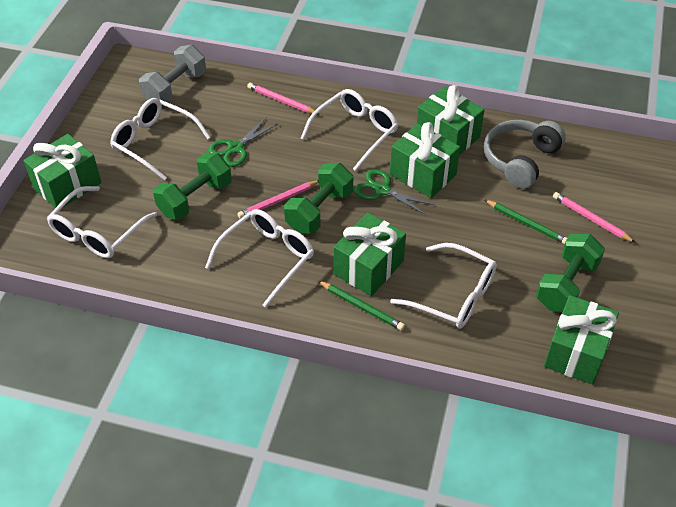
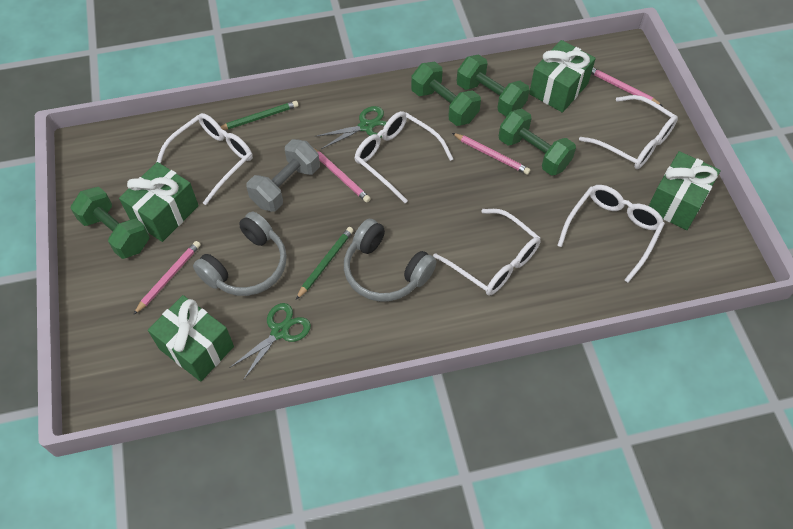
green dumbbell: 3 -> 4
green gift: 5 -> 4
grey headphones: 1 -> 2
pink pencil: 3 -> 4

